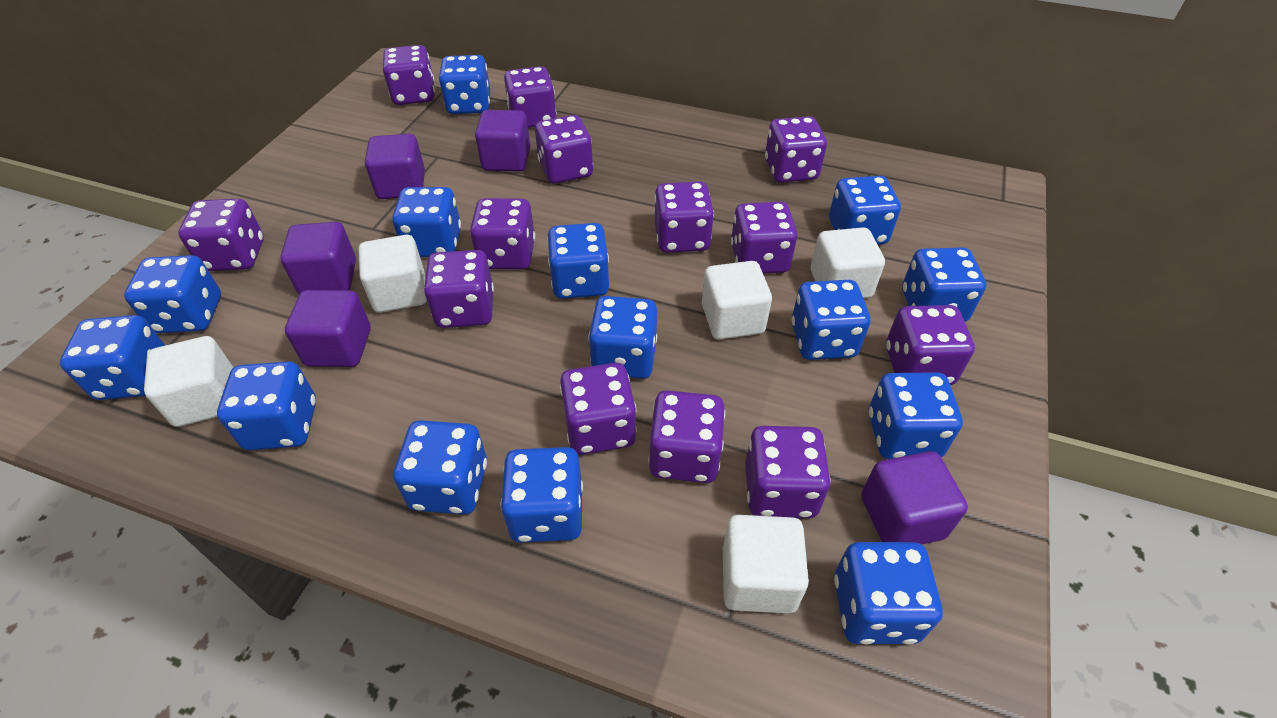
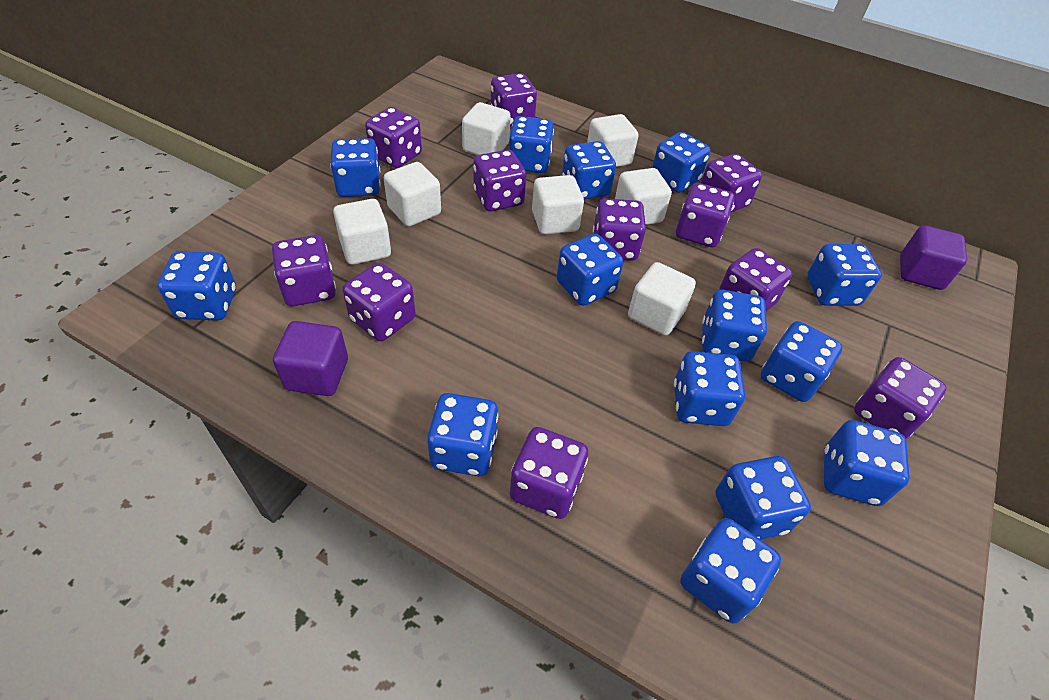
purple cube: 5 -> 2
purple dice: 13 -> 11
white cube: 5 -> 7

